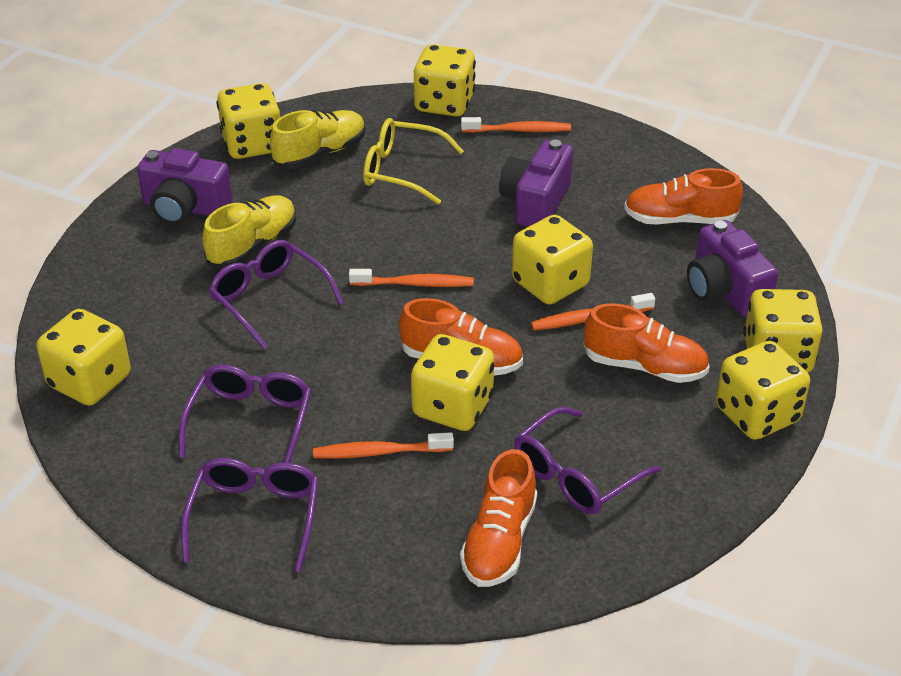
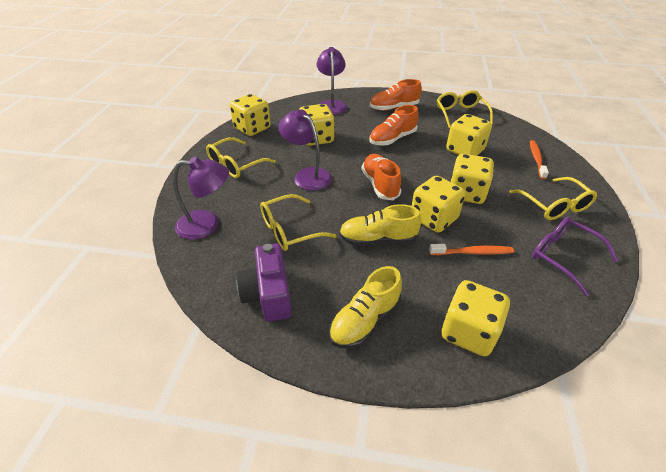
orange shoe: 4 -> 3
orange toothbrush: 4 -> 2
purple camera: 3 -> 1
purple glasses: 4 -> 1
purple lamp: 0 -> 3
yellow dice: 7 -> 6
yellow glasses: 1 -> 4

